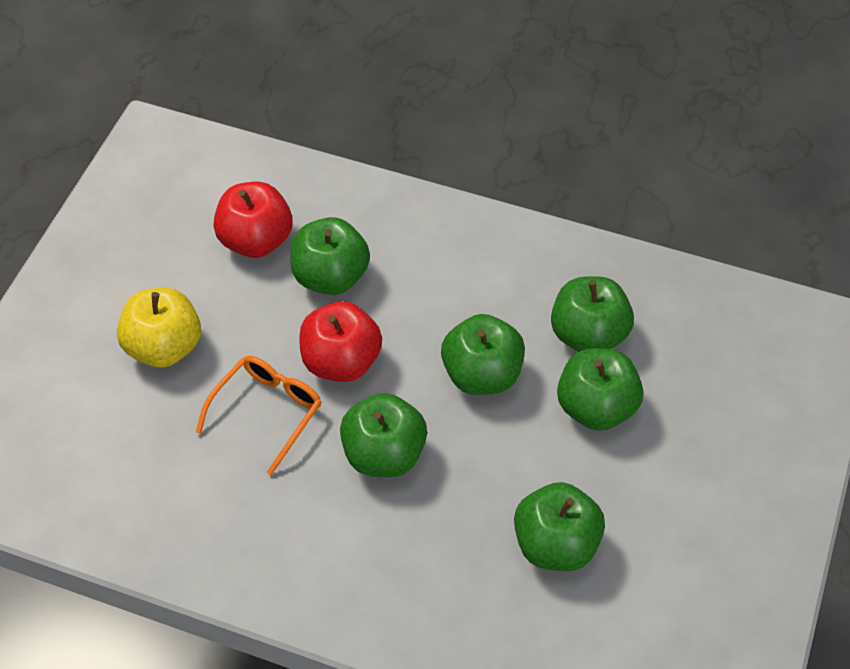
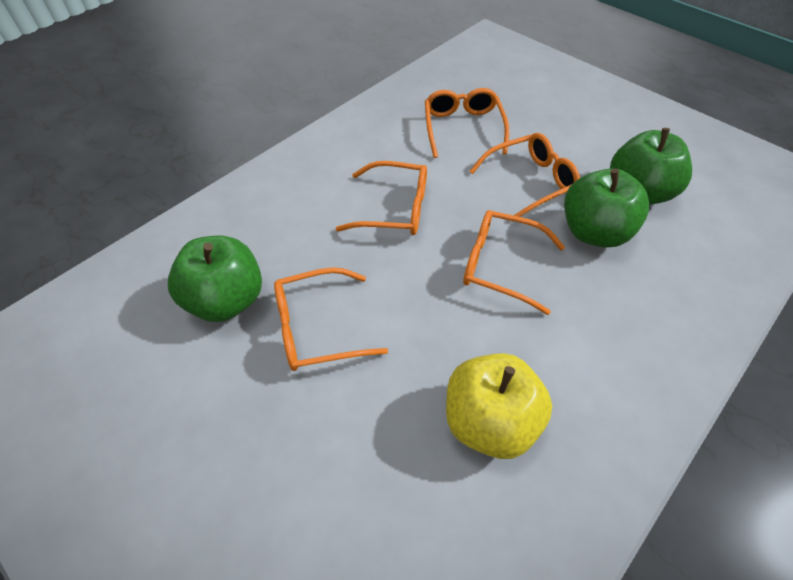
green apple: 6 -> 3
orange glasses: 1 -> 5
red apple: 2 -> 0

